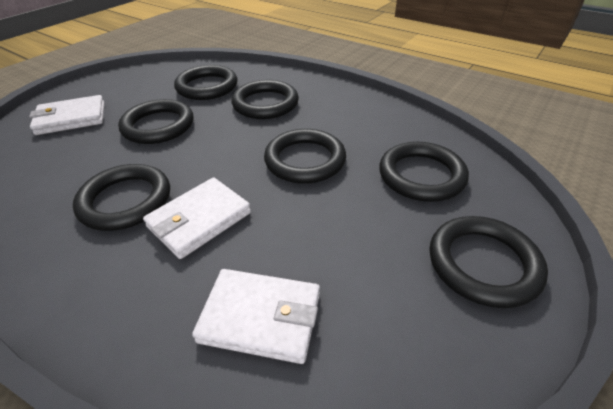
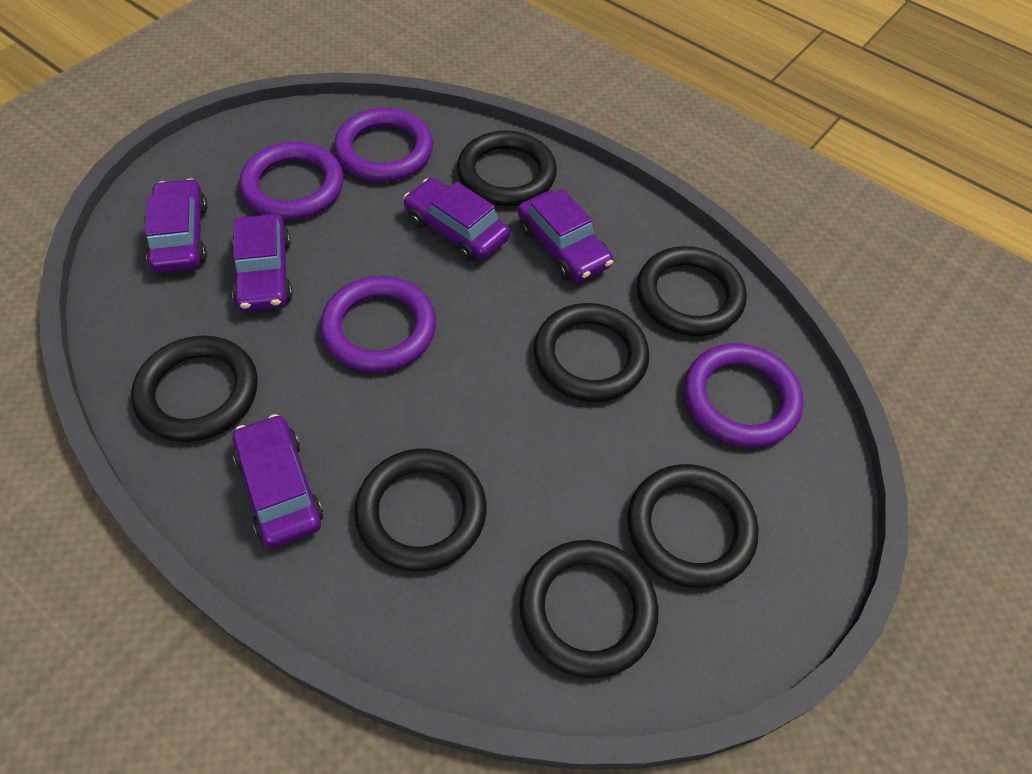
purple car: 0 -> 5
purple ring: 0 -> 4
white wallet: 3 -> 0

